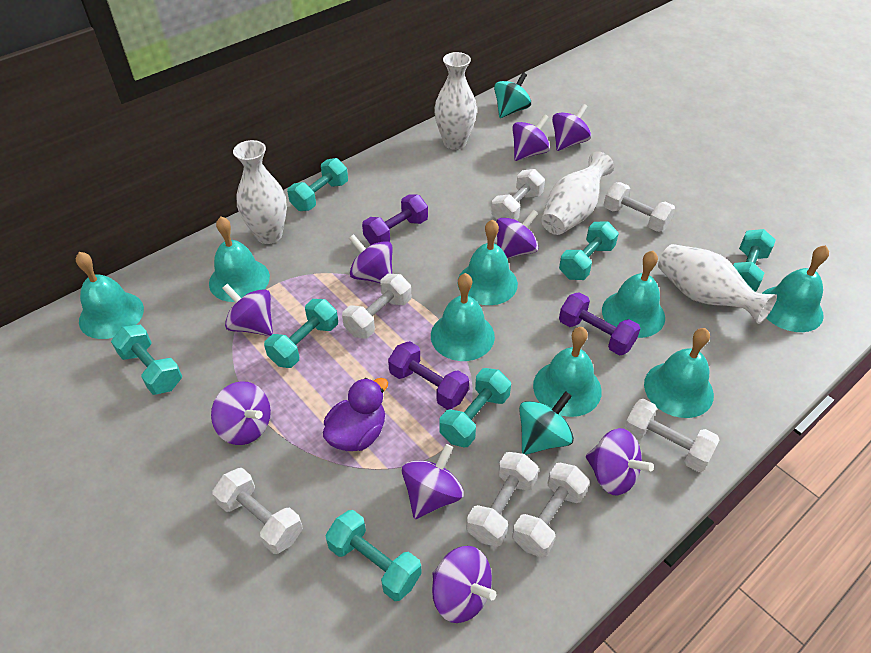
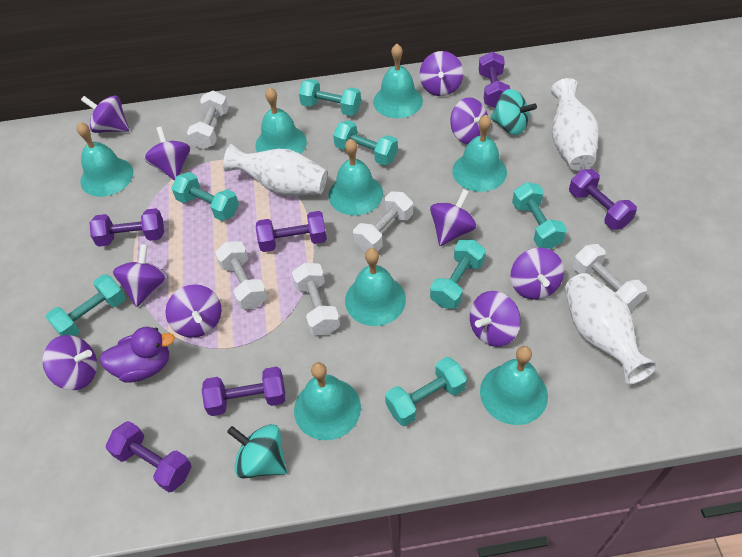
purple dumbbell: 3 -> 6
purple spinning top: 9 -> 10
white dumbbell: 7 -> 5
white vase: 4 -> 3

